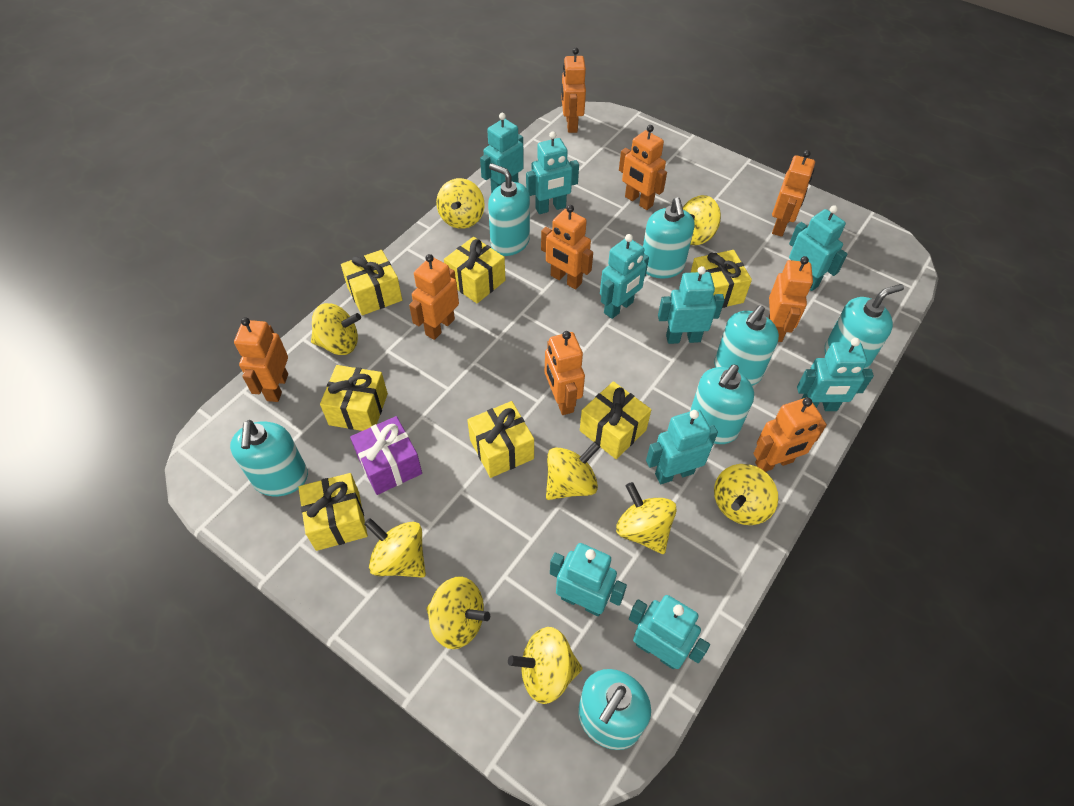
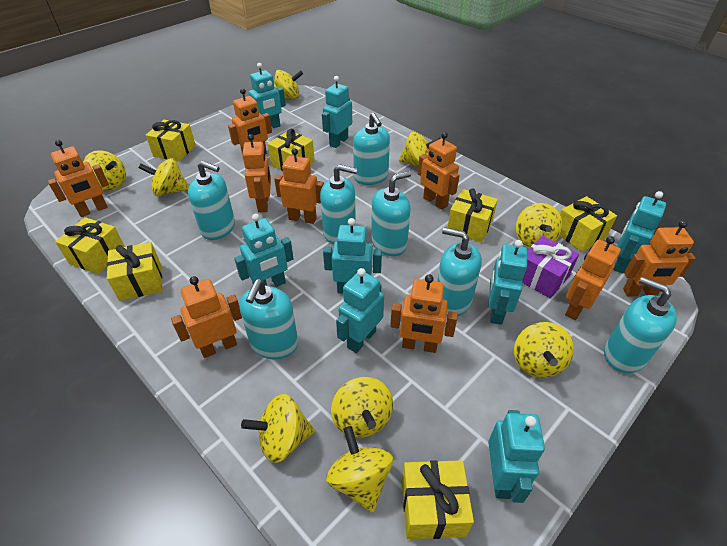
turquoise robot: 9 -> 8

